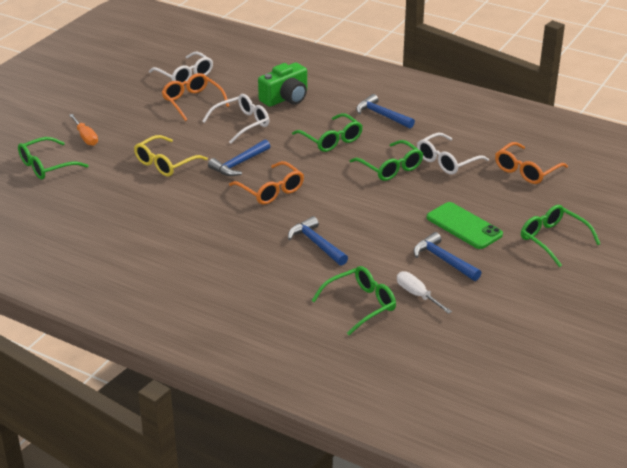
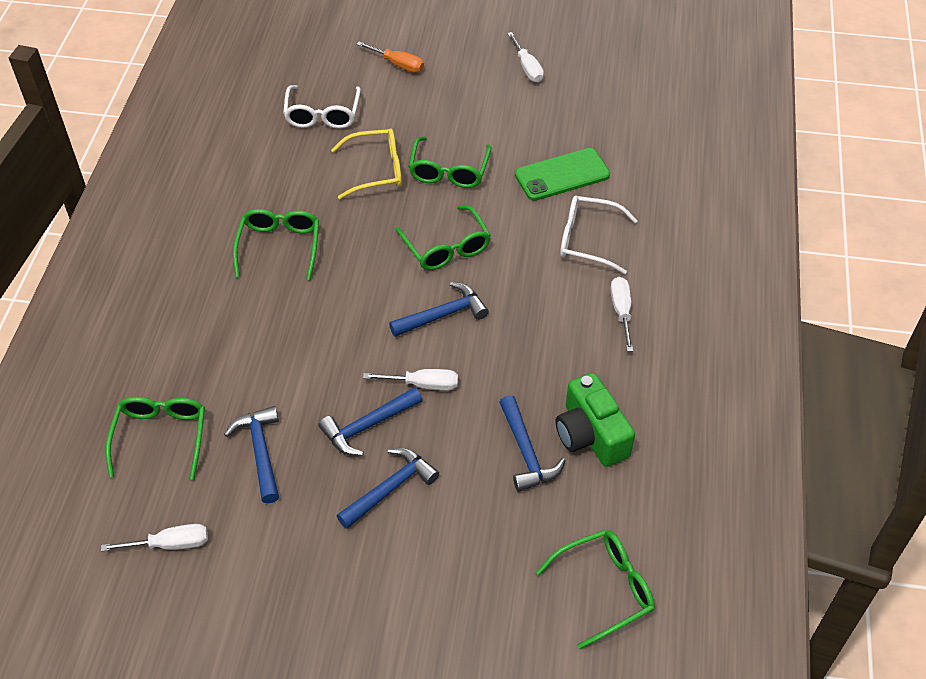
blue hammer: 4 -> 5
orange glasses: 3 -> 0
white glasses: 3 -> 2
white screwdriver: 1 -> 4

